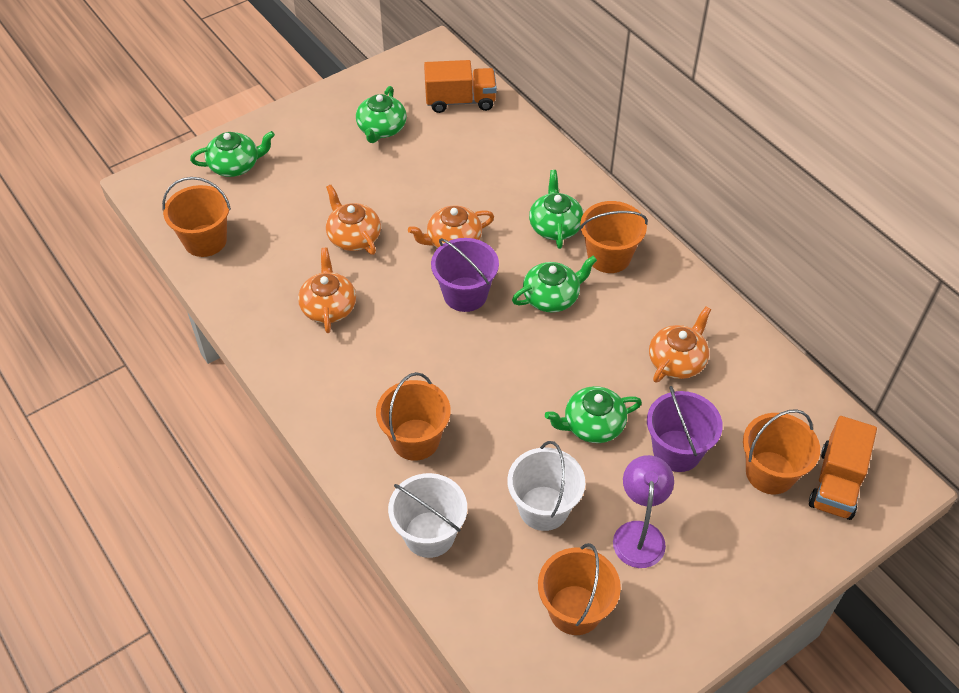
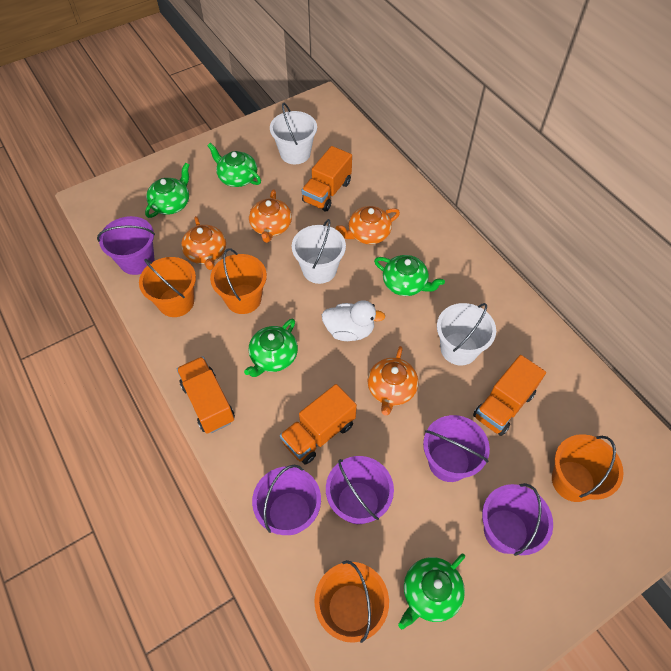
orange bucket: 5 -> 4
orange truck: 2 -> 4
purple bucket: 2 -> 5
purple lamp: 1 -> 0
white bucket: 2 -> 3
white duck: 0 -> 1

